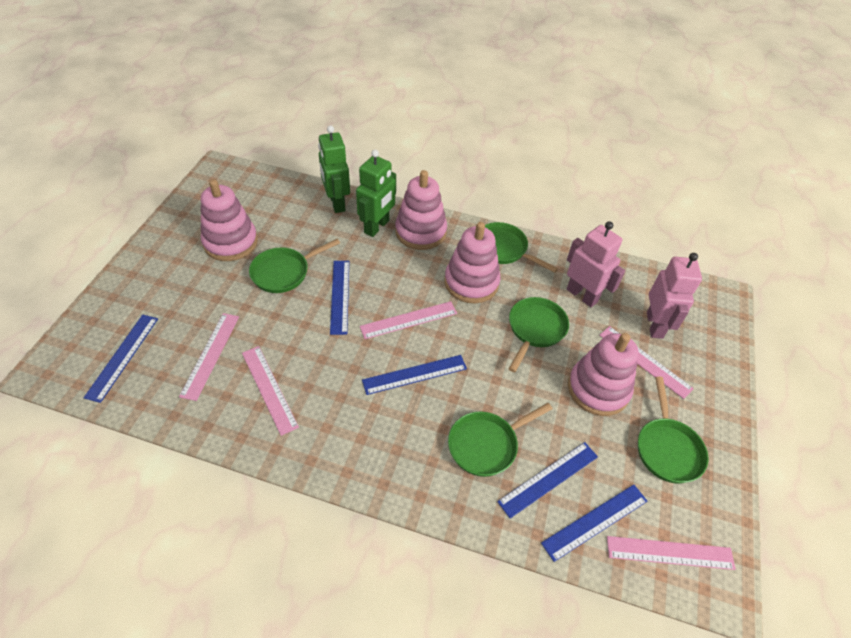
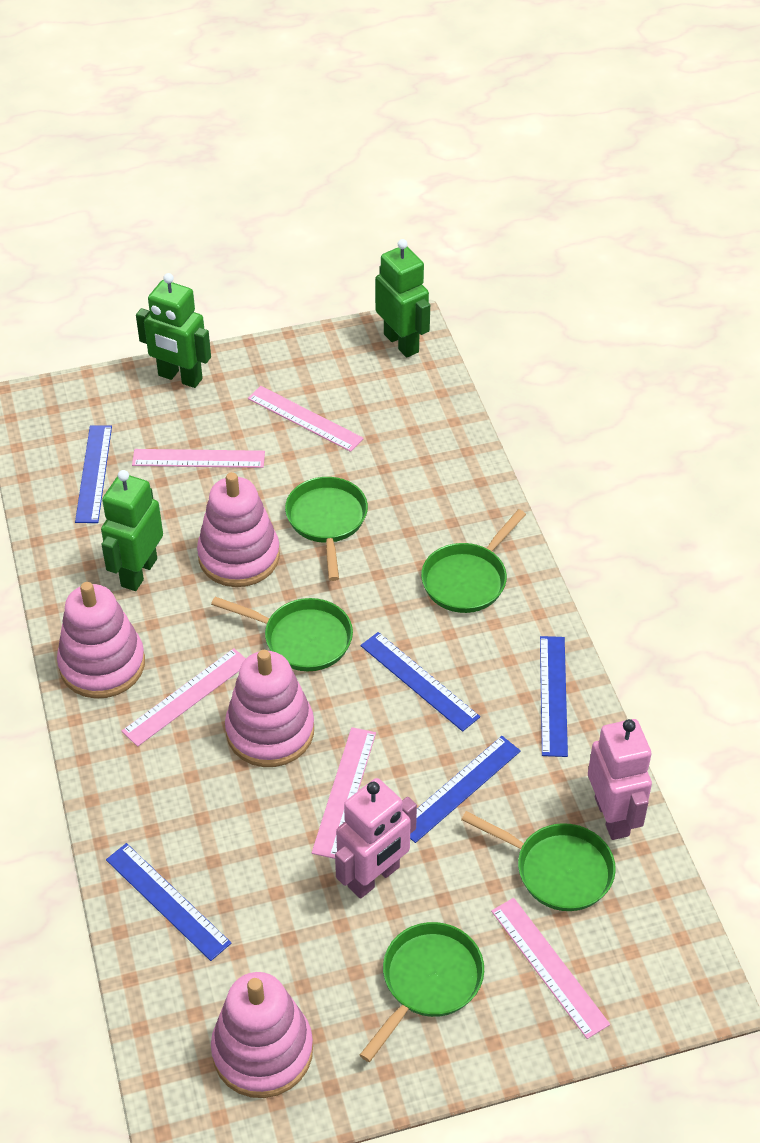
green robot: 2 -> 3

